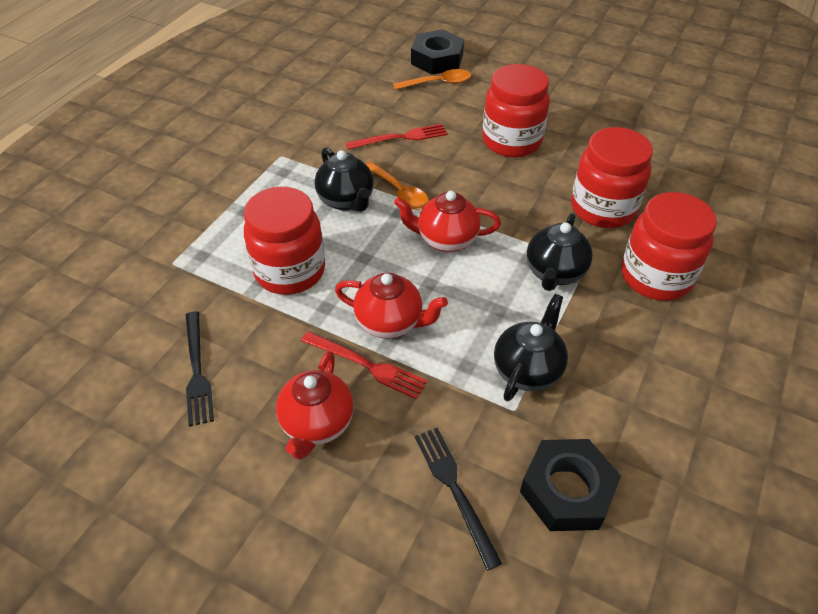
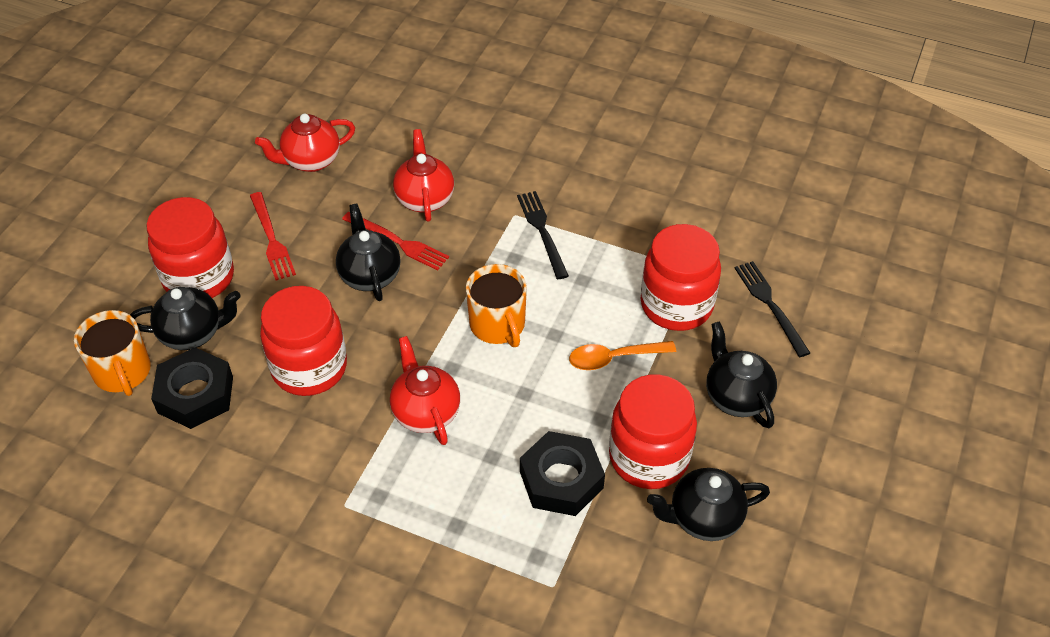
black teapot: 3 -> 4
orange mug: 0 -> 2
orange spoon: 2 -> 1

